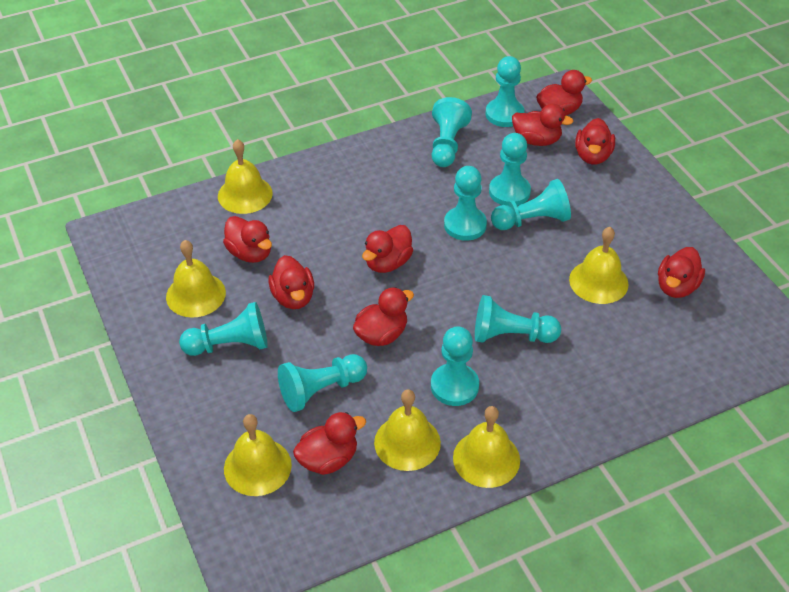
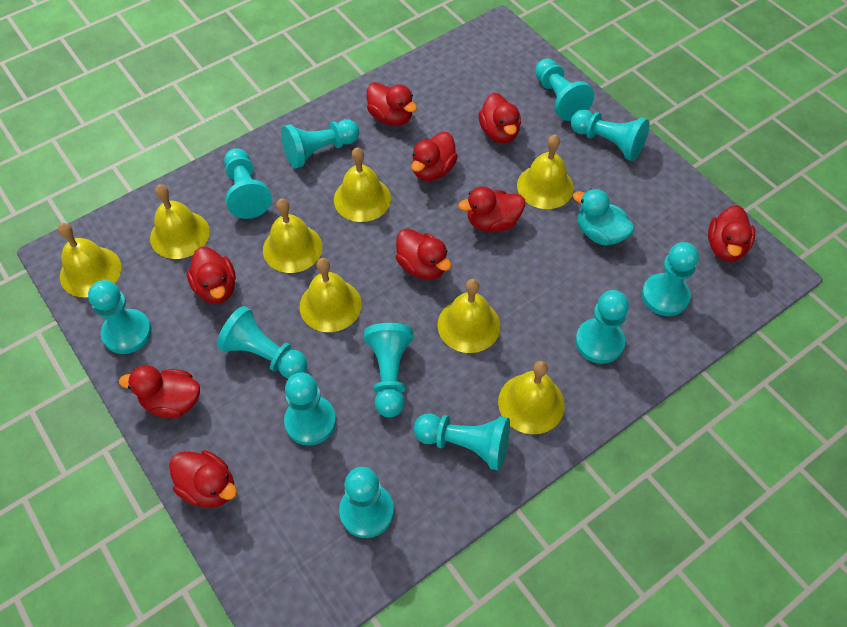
turquoise duck: 0 -> 1
turquoise pawn: 9 -> 12
yellow bell: 6 -> 8

